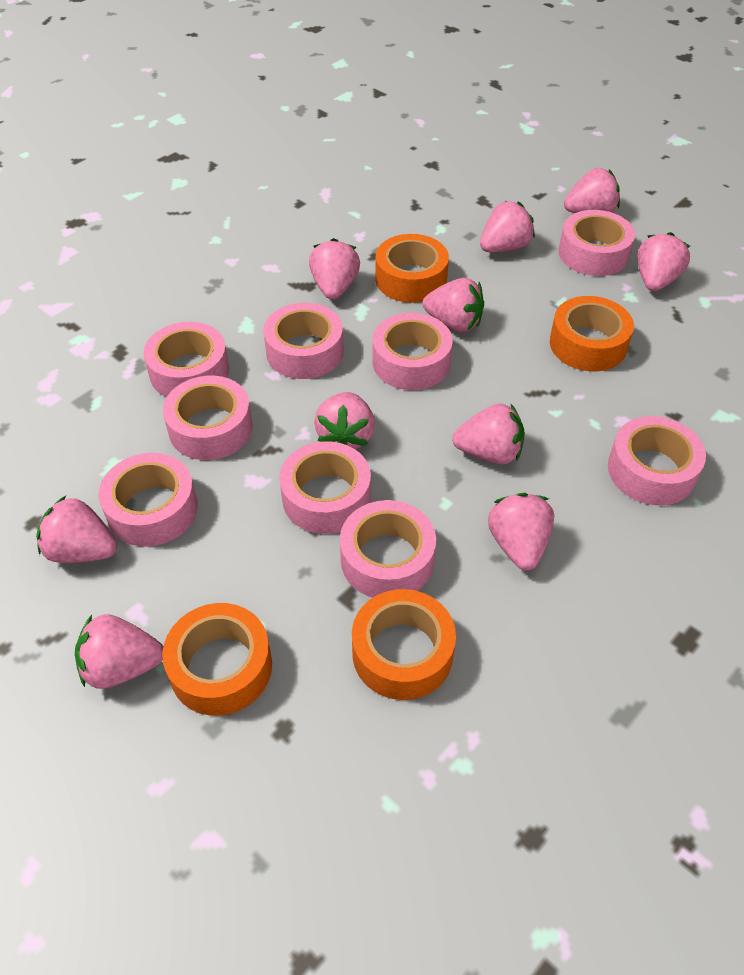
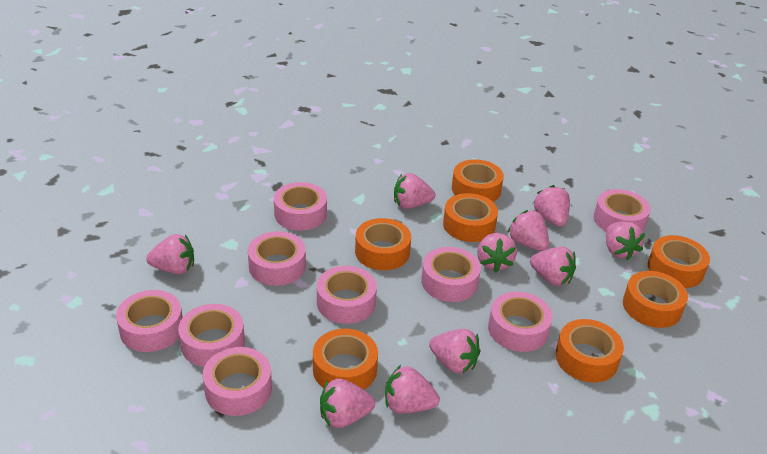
orange tape: 4 -> 7

